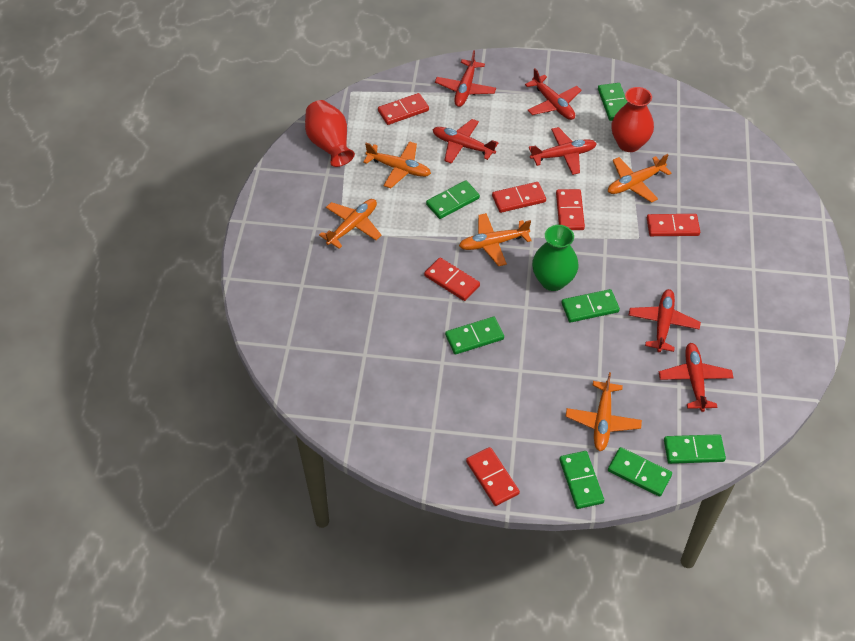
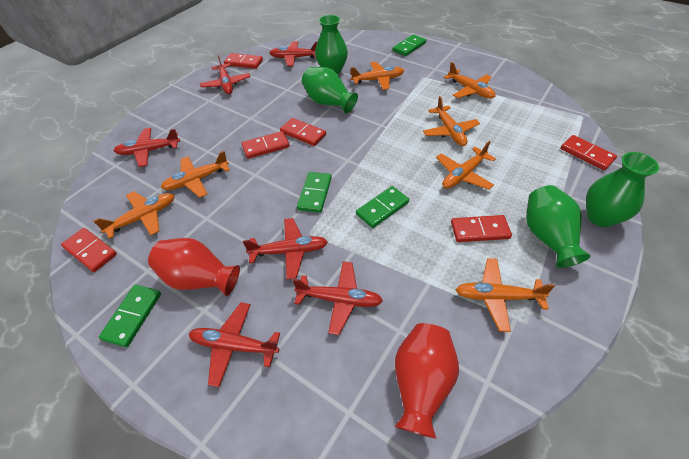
green domino: 7 -> 4
green vase: 1 -> 4
orange plane: 5 -> 7

